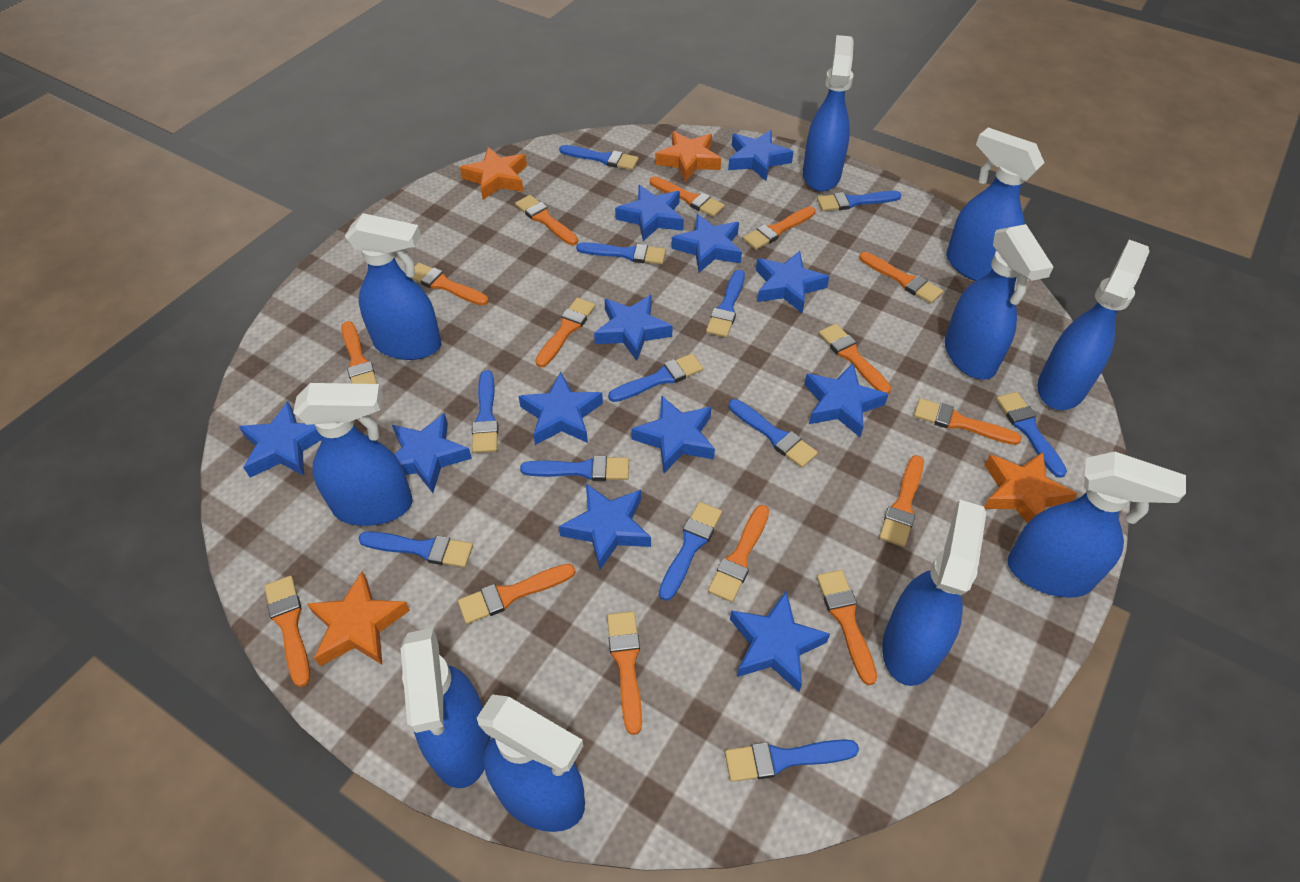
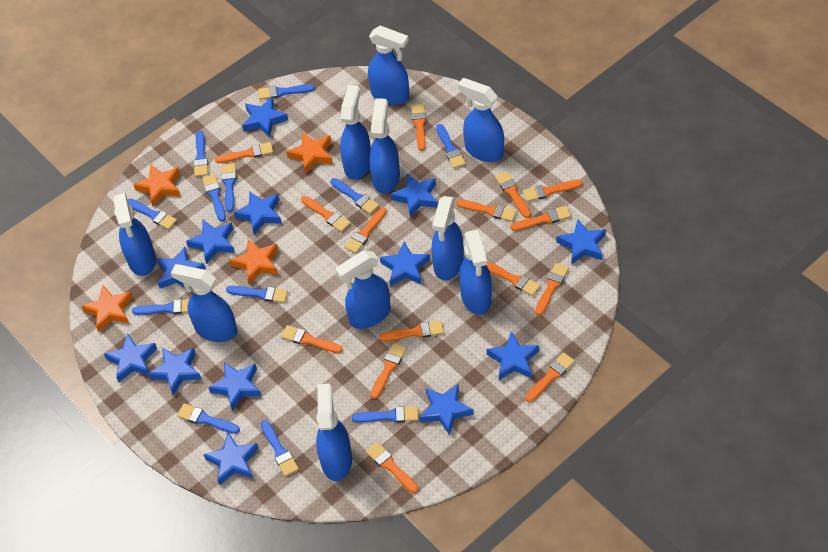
blue star: 12 -> 13

